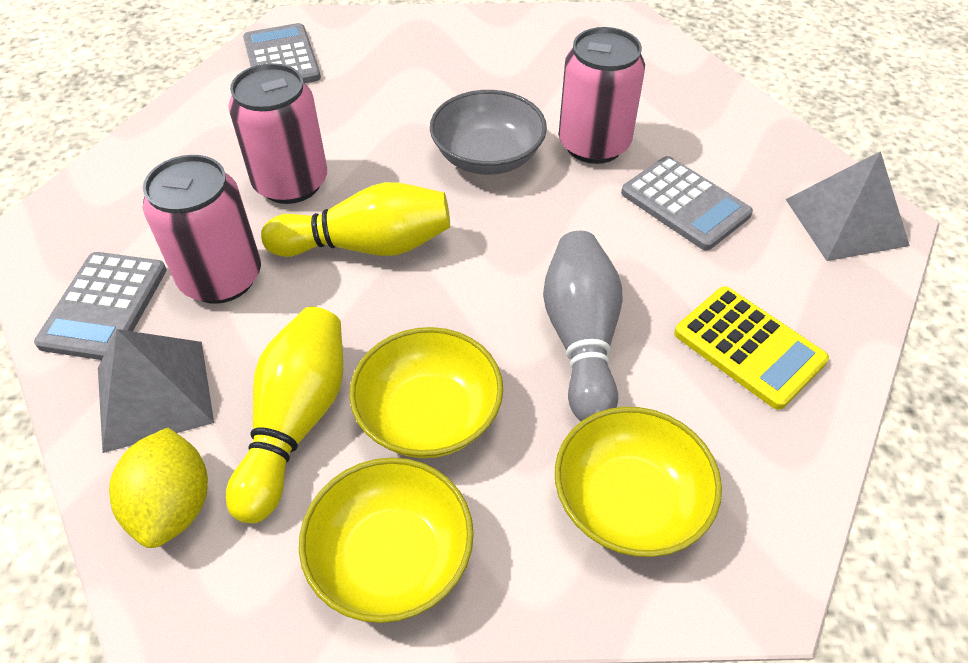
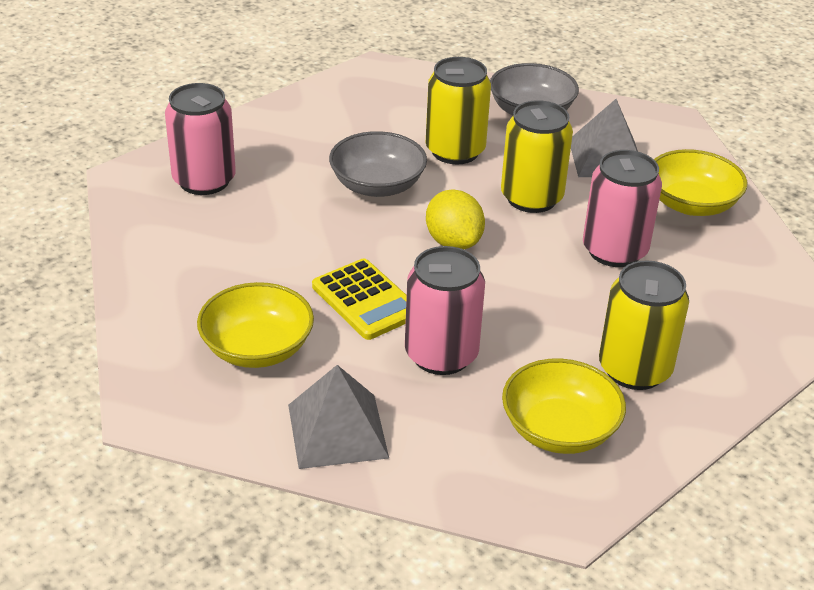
grey bowl: 1 -> 2
grey bowling pin: 1 -> 0
grey calculator: 3 -> 0
yellow bowling pin: 2 -> 0
yellow can: 0 -> 3

